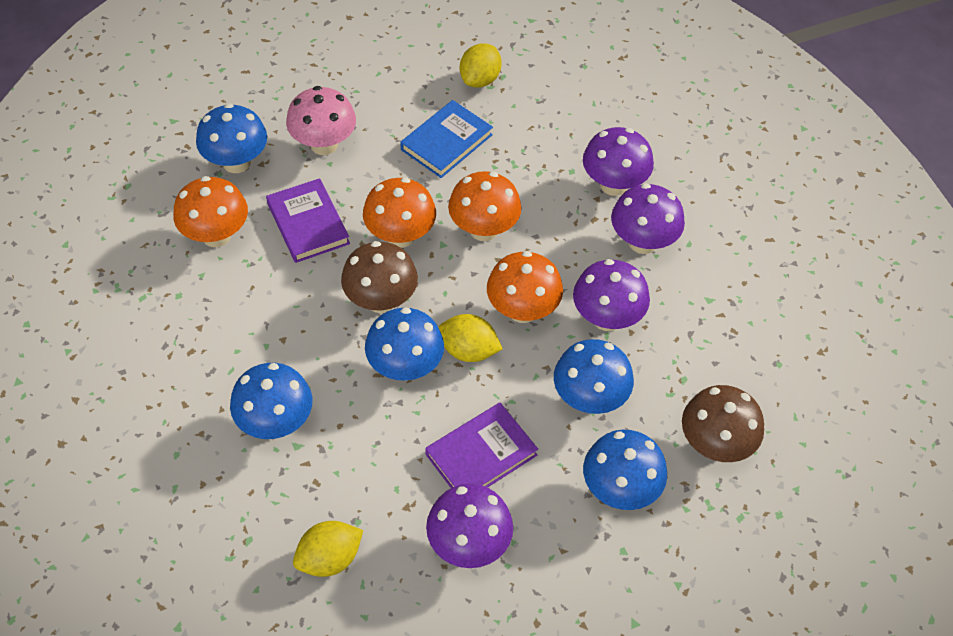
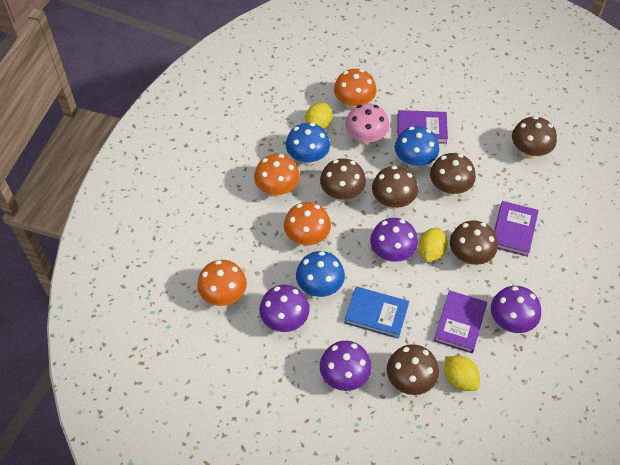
blue mushroom: 5 -> 3
brown mushroom: 2 -> 6
purple book: 2 -> 3

